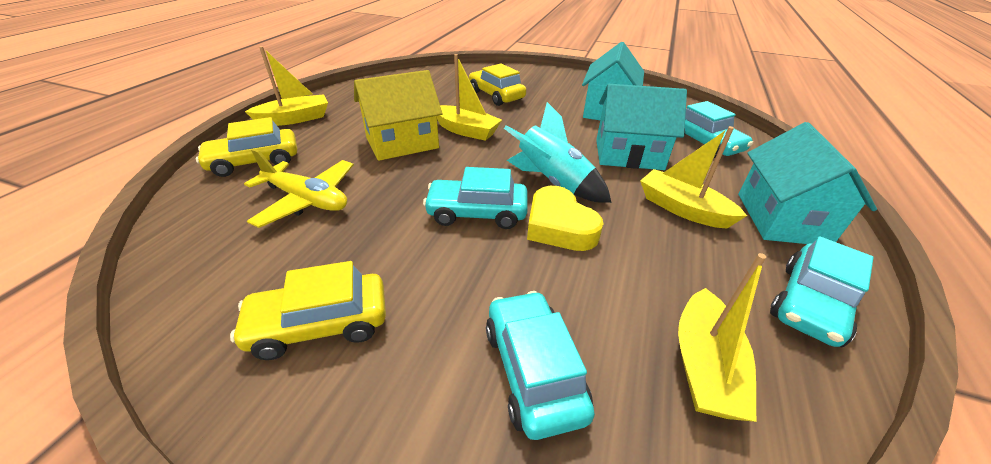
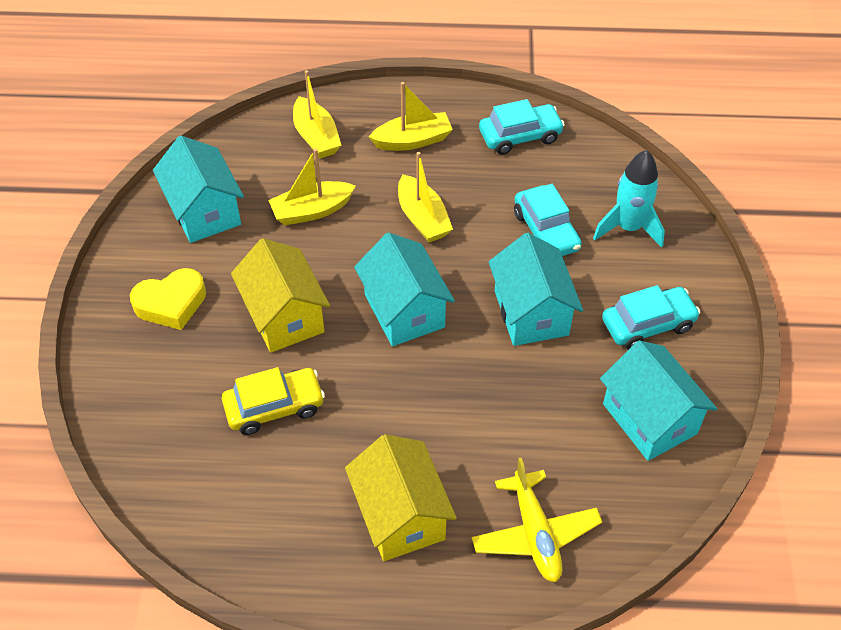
turquoise car: 4 -> 3
turquoise house: 3 -> 4
yellow car: 3 -> 1
yellow house: 1 -> 2

